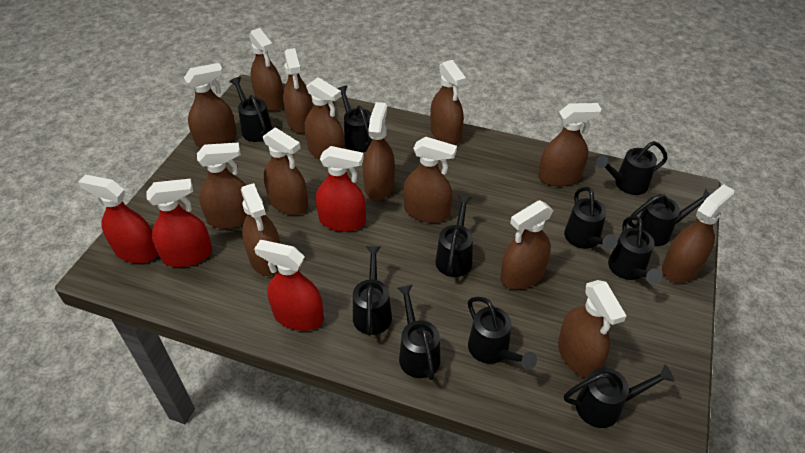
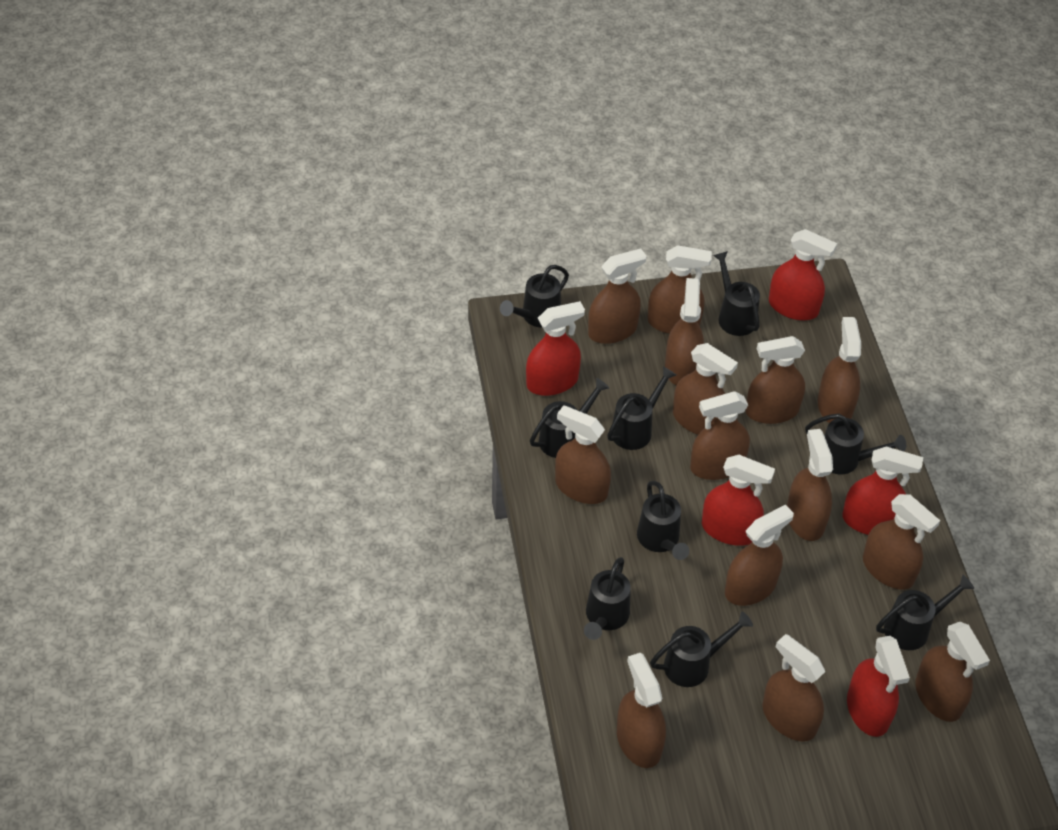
black watering can: 11 -> 9
red spray bottle: 4 -> 5

